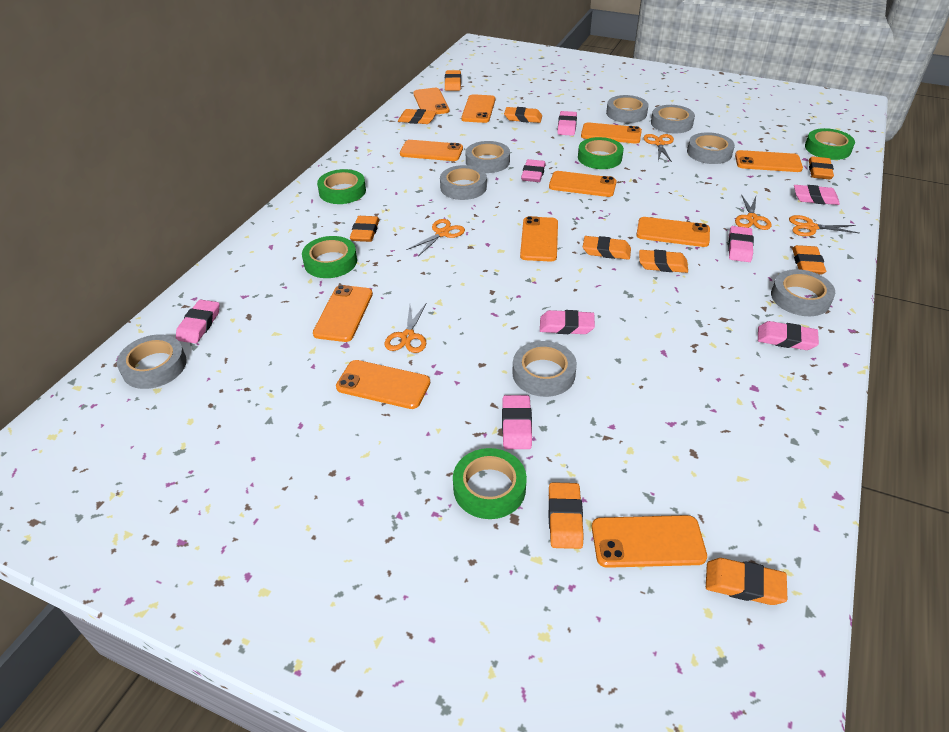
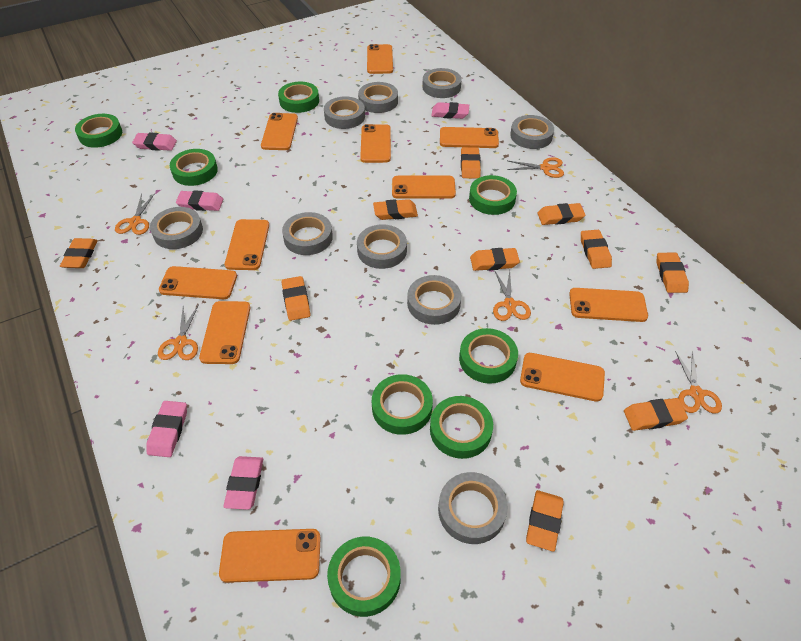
green tape: 5 -> 8
grey tape: 8 -> 9
pink eraser: 8 -> 5

